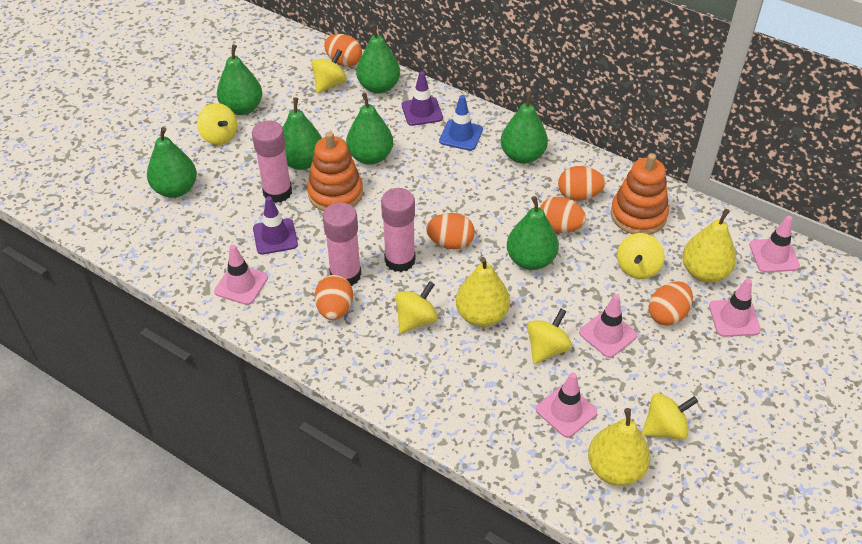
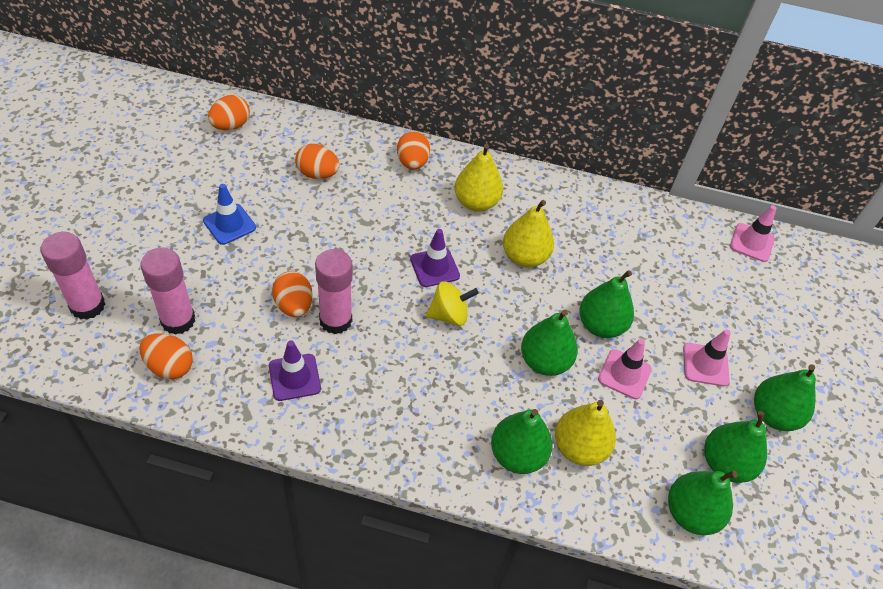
green pear: 7 -> 6
orange egg: 6 -> 5
orange stacking toy: 2 -> 0
pink traffic cone: 5 -> 3
yellow spinning top: 6 -> 1

